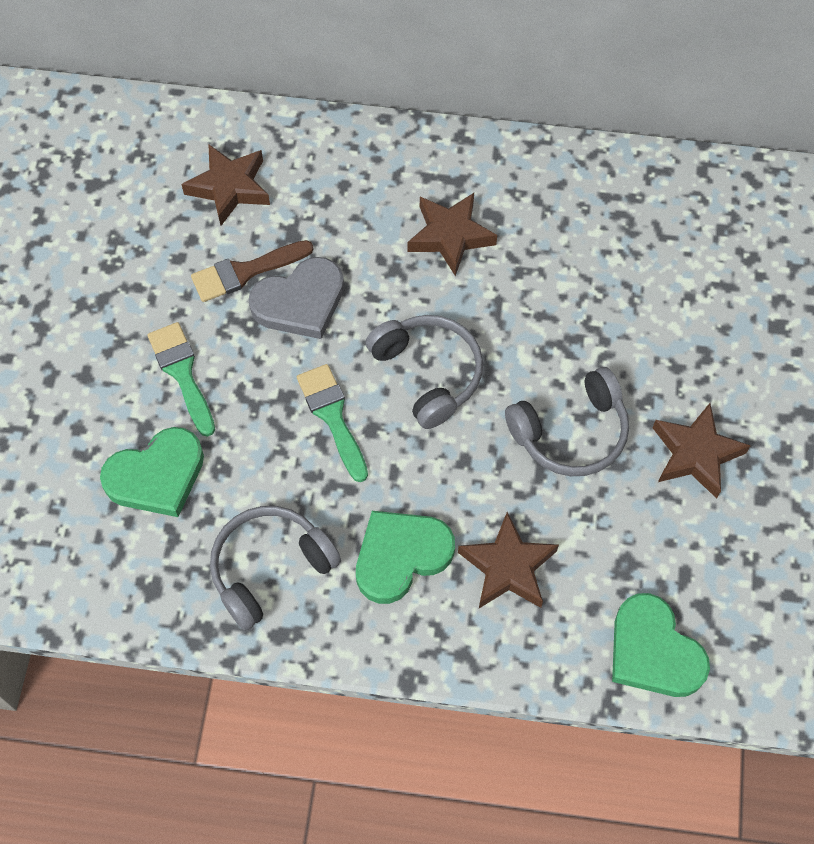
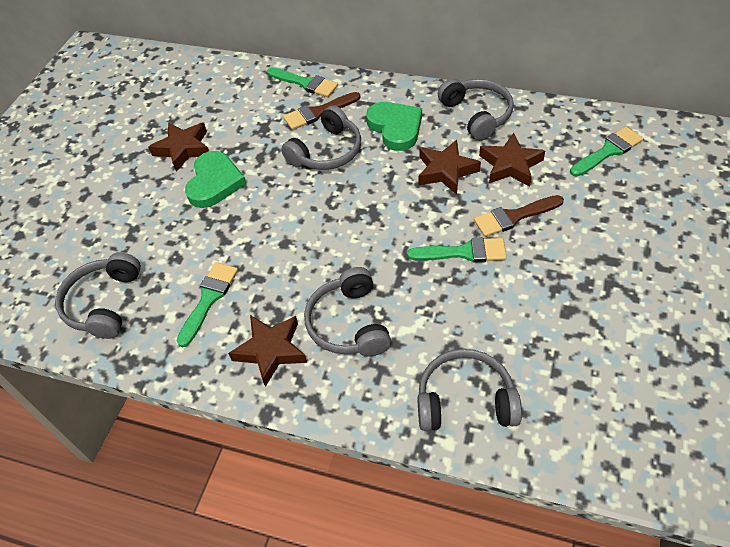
brown brush: 1 -> 2
green brush: 2 -> 4
green heart: 3 -> 2
grey headphones: 3 -> 5
grey heart: 1 -> 0

